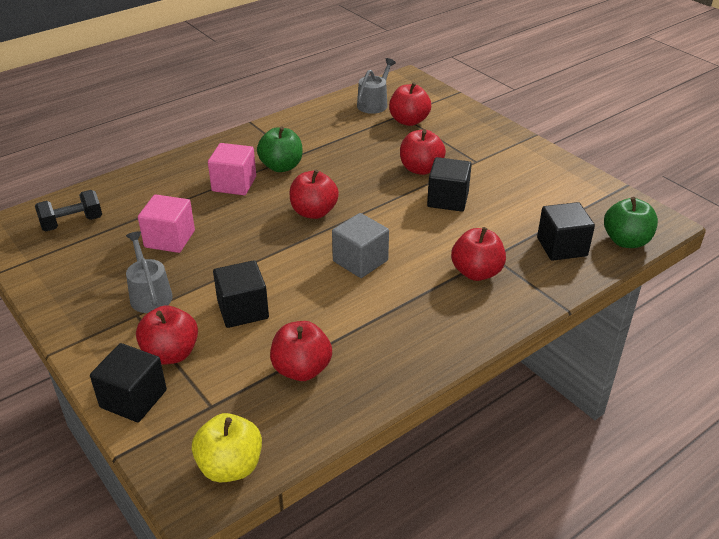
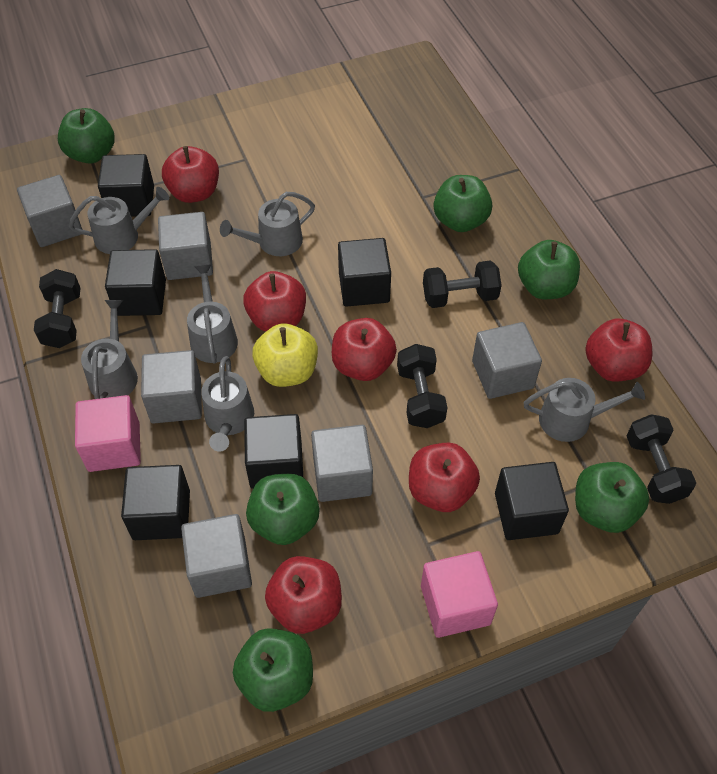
black cube: 4 -> 6
black dumbbell: 1 -> 4
green apple: 2 -> 6
grey cube: 1 -> 6
grey watering can: 2 -> 6

